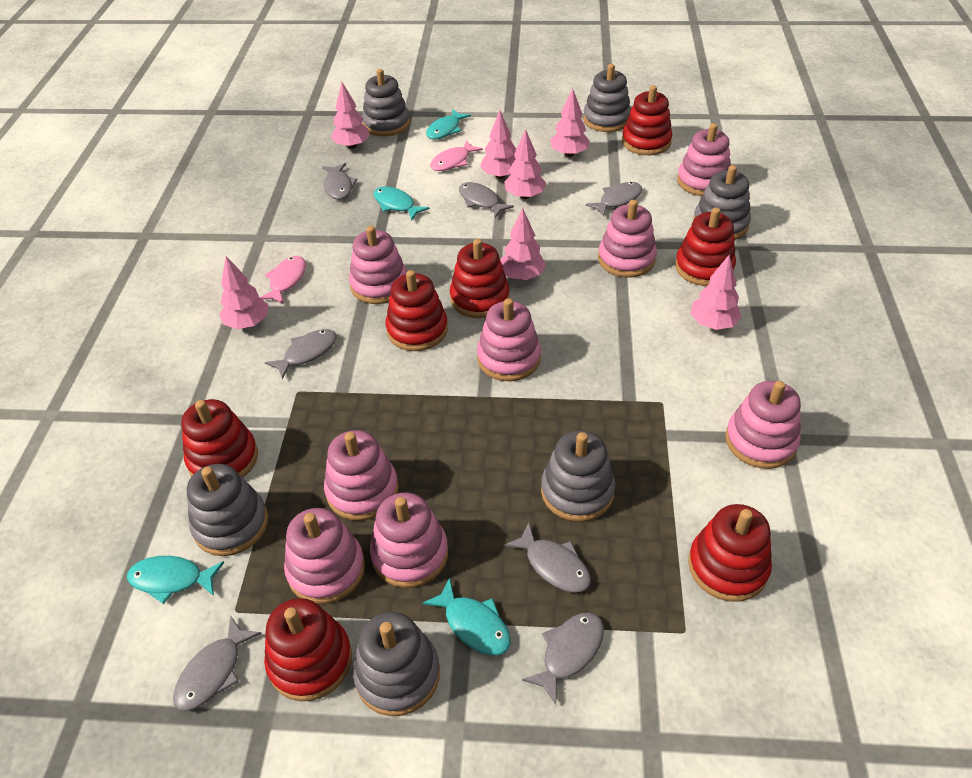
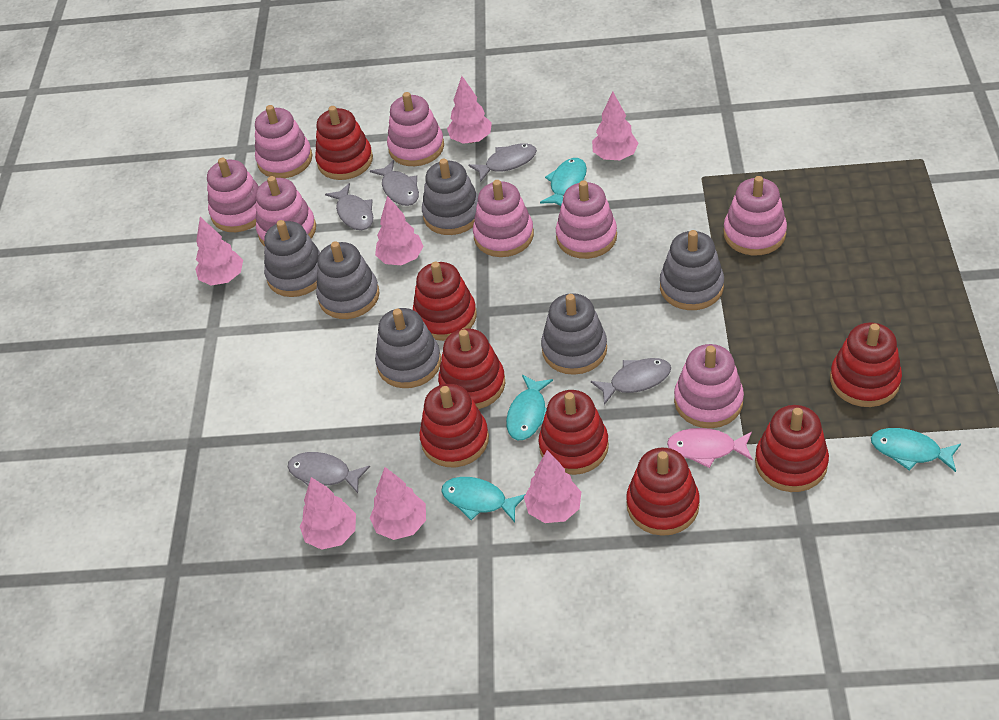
grey fish: 7 -> 5
pink fish: 2 -> 1
red stacking toy: 7 -> 8

